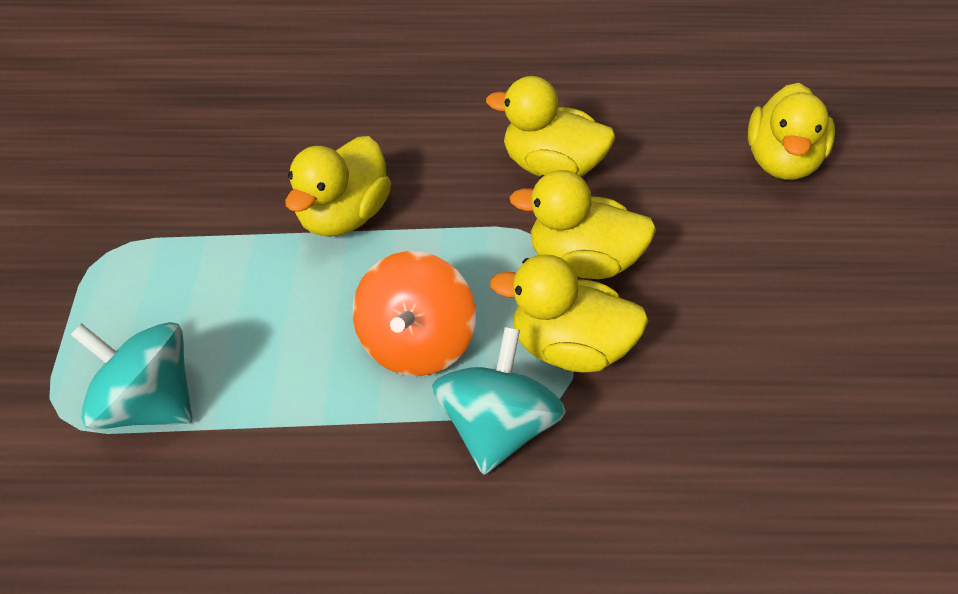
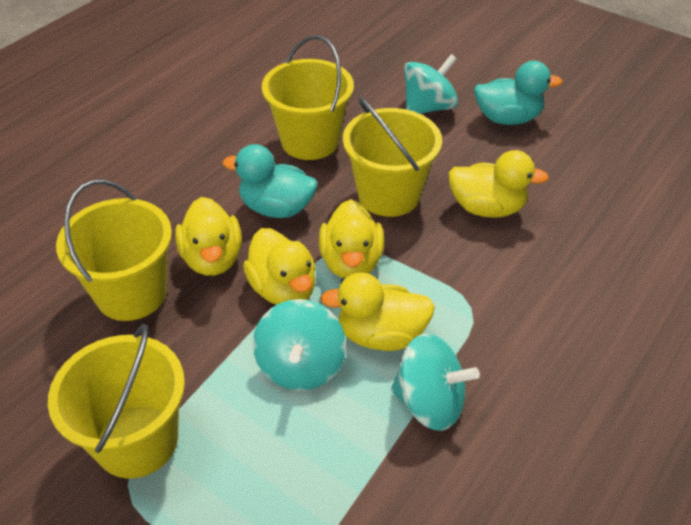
orange spinning top: 1 -> 0
turquoise duck: 0 -> 2
turquoise spinning top: 2 -> 3
yellow bucket: 0 -> 4

